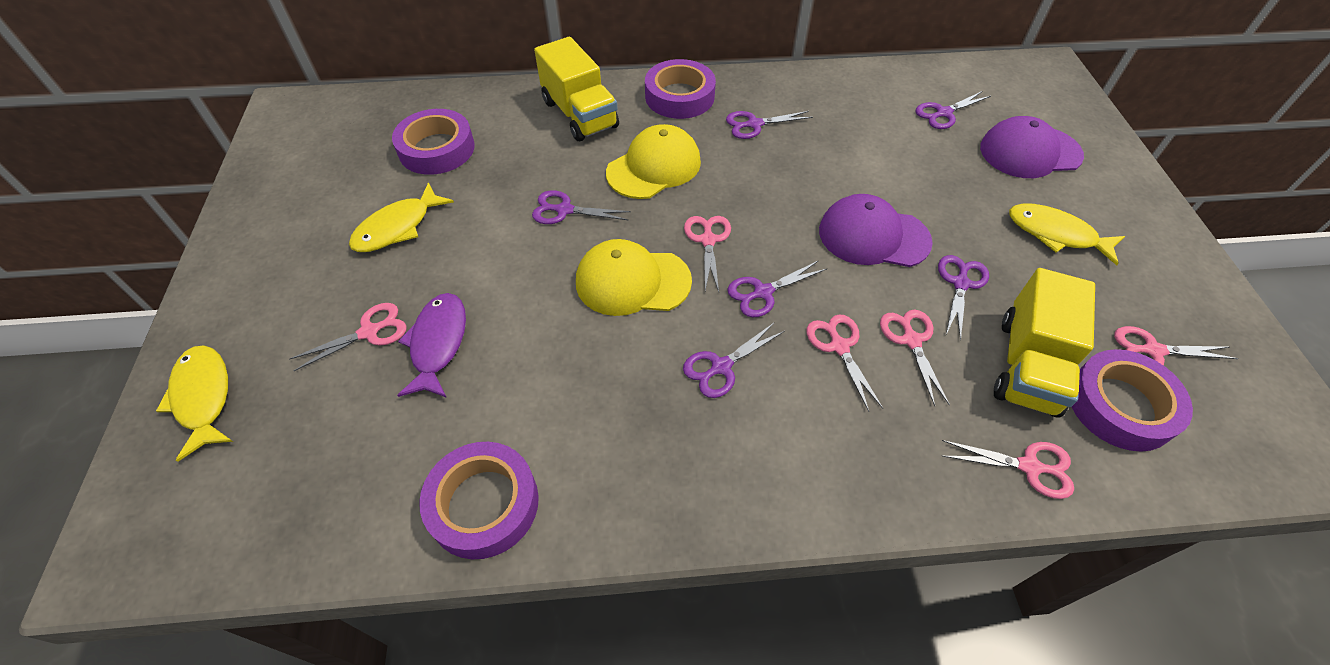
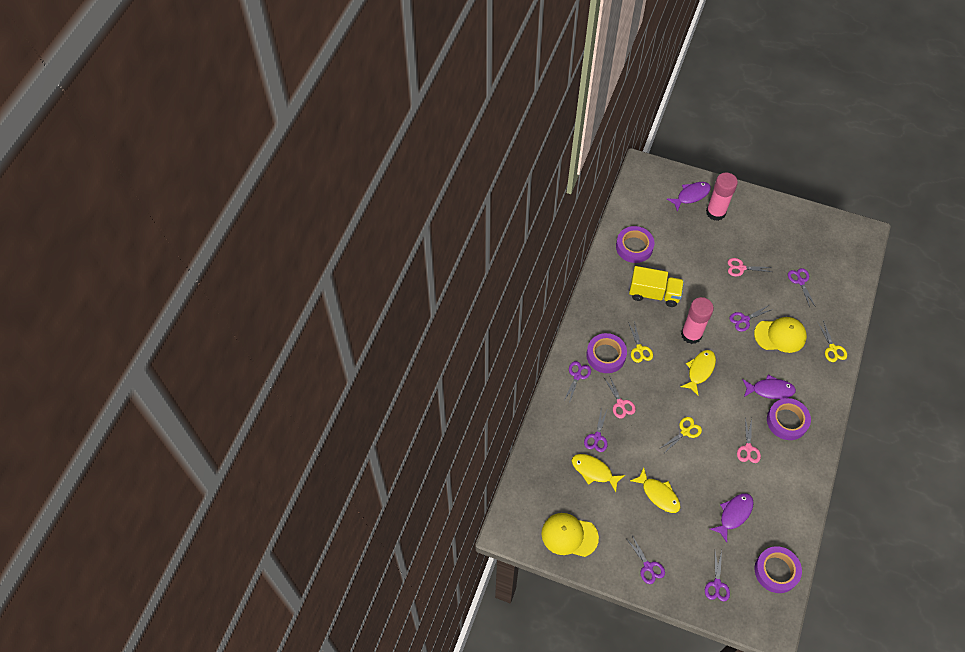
pink glue stick: 0 -> 2
pink scissors: 6 -> 3
purple cap: 2 -> 0
purple fish: 1 -> 3
yellow scissors: 0 -> 3
yellow truck: 2 -> 1

